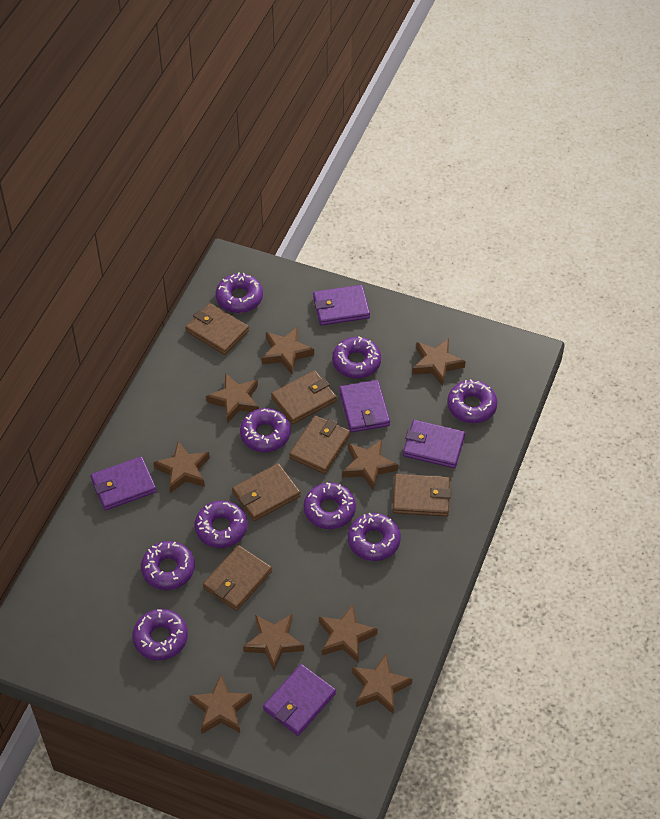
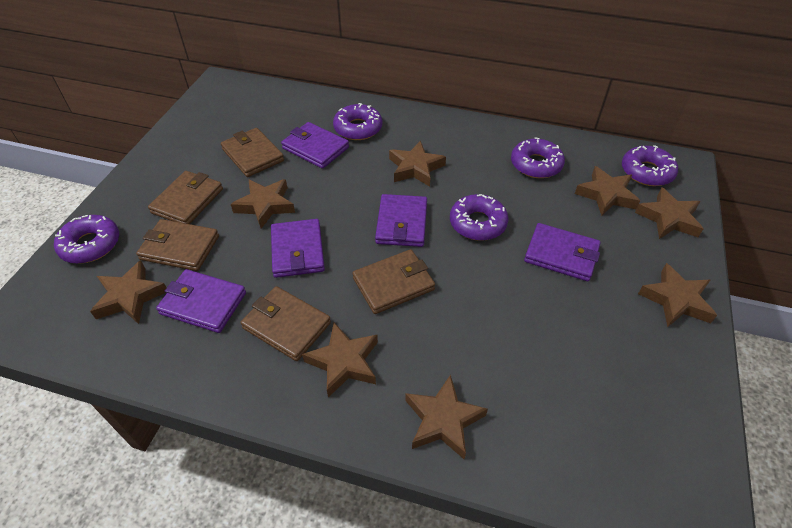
brown star: 9 -> 8
brown wallet: 6 -> 5
purple donut: 9 -> 5

